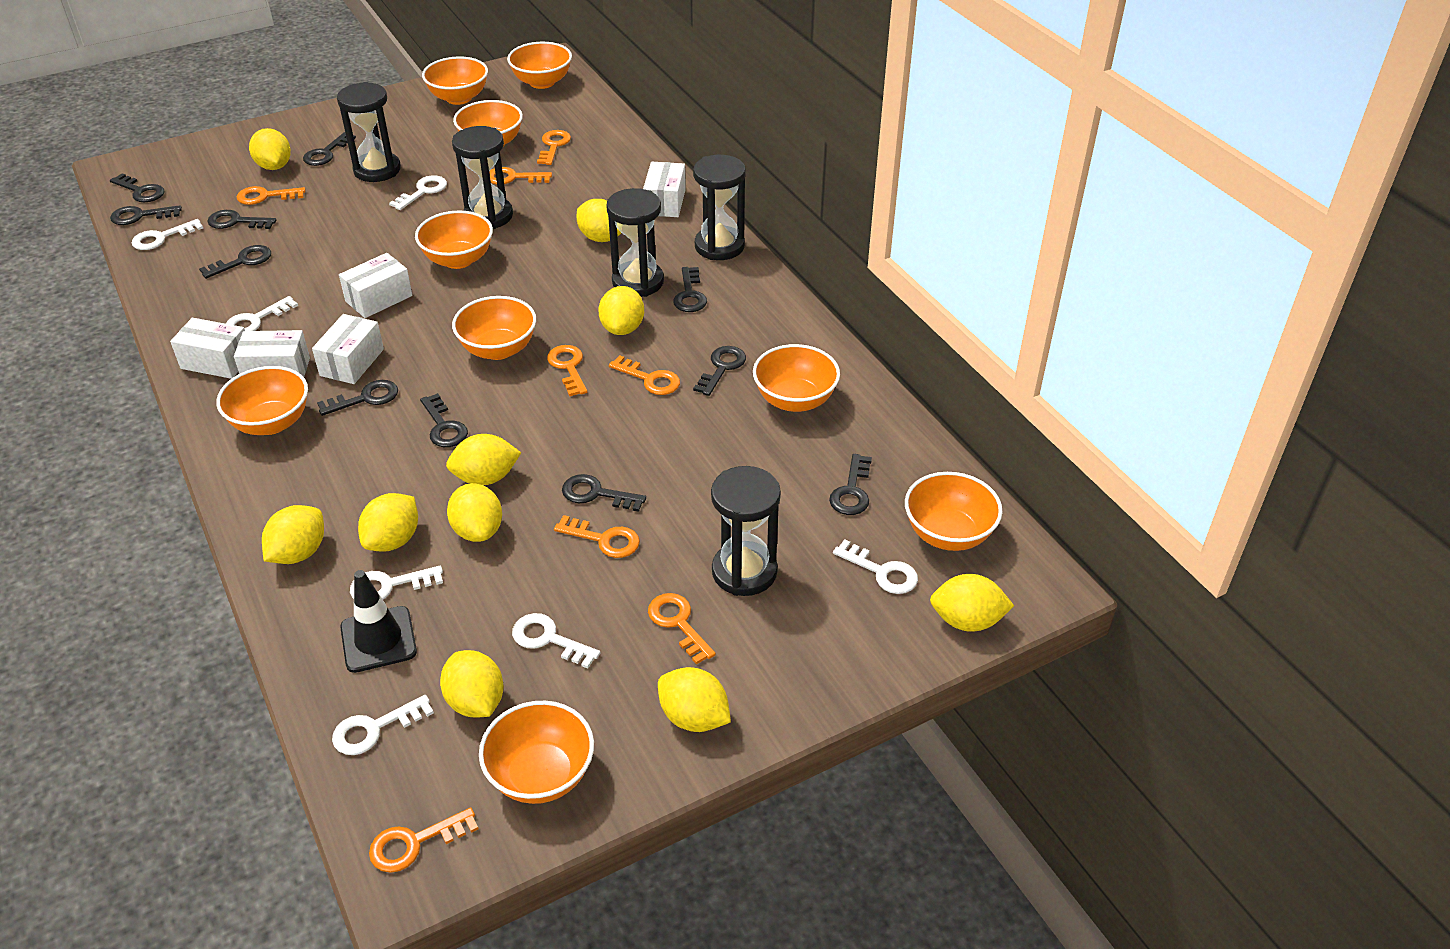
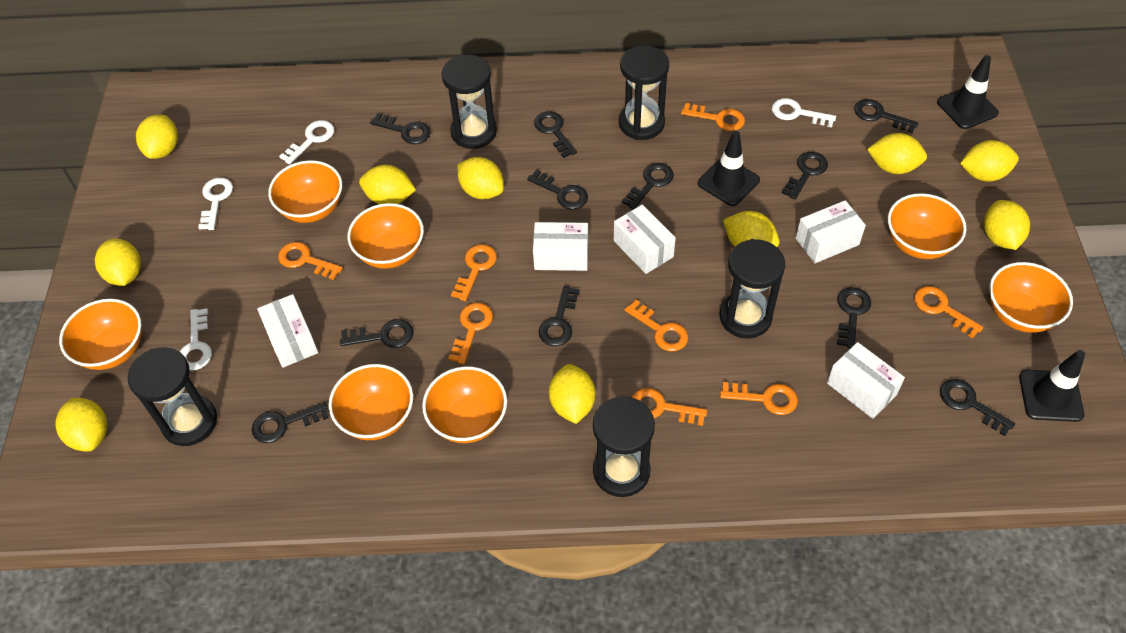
black traffic cone: 1 -> 3
orange bowl: 9 -> 7
white key: 7 -> 4

